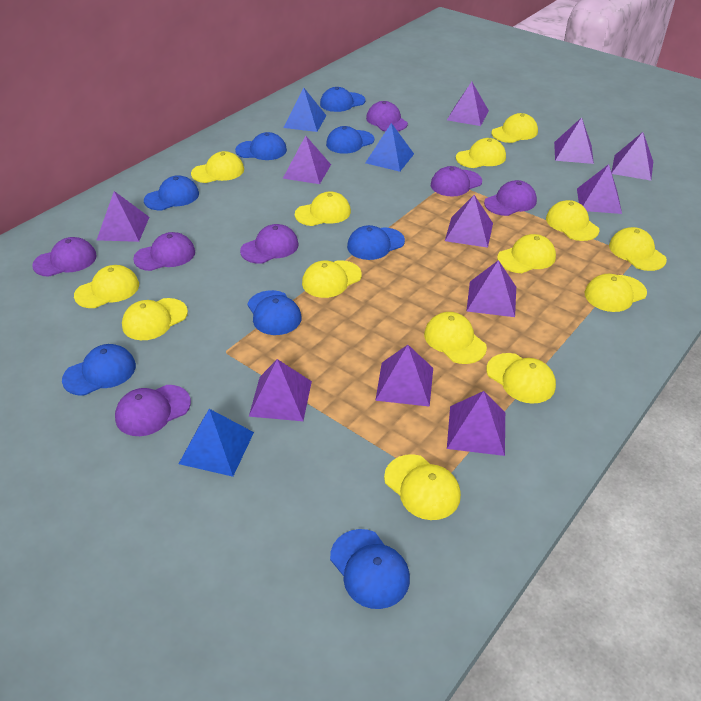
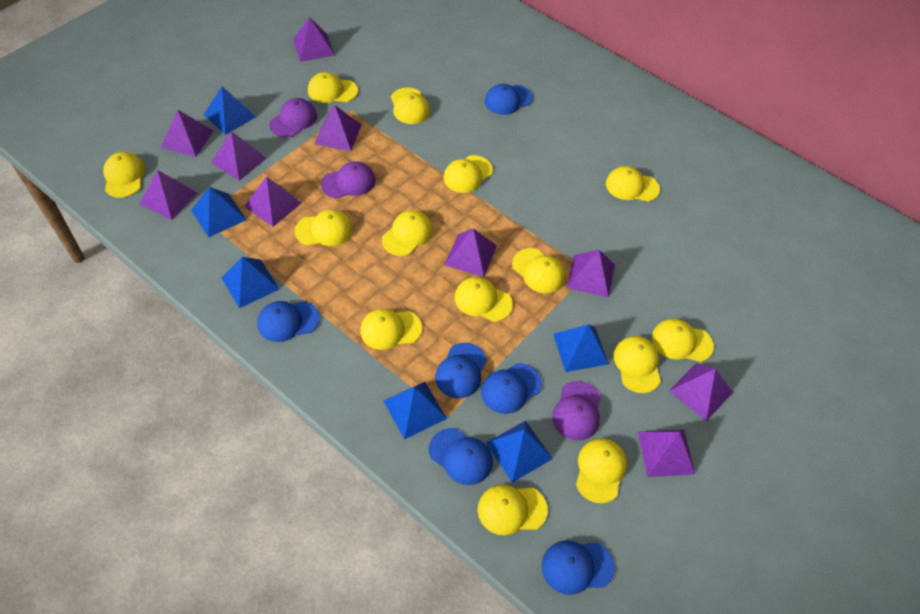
blue cap: 8 -> 6
blue pyramid: 3 -> 6
purple cap: 7 -> 3
purple pyramid: 11 -> 10

